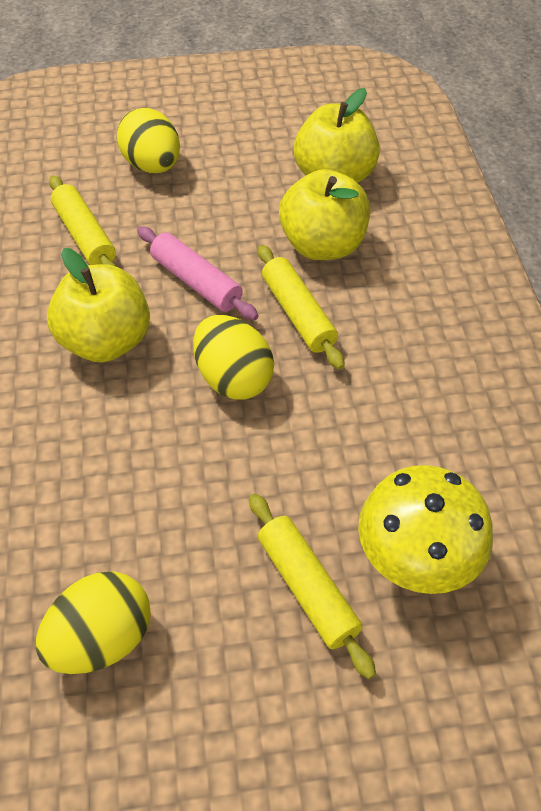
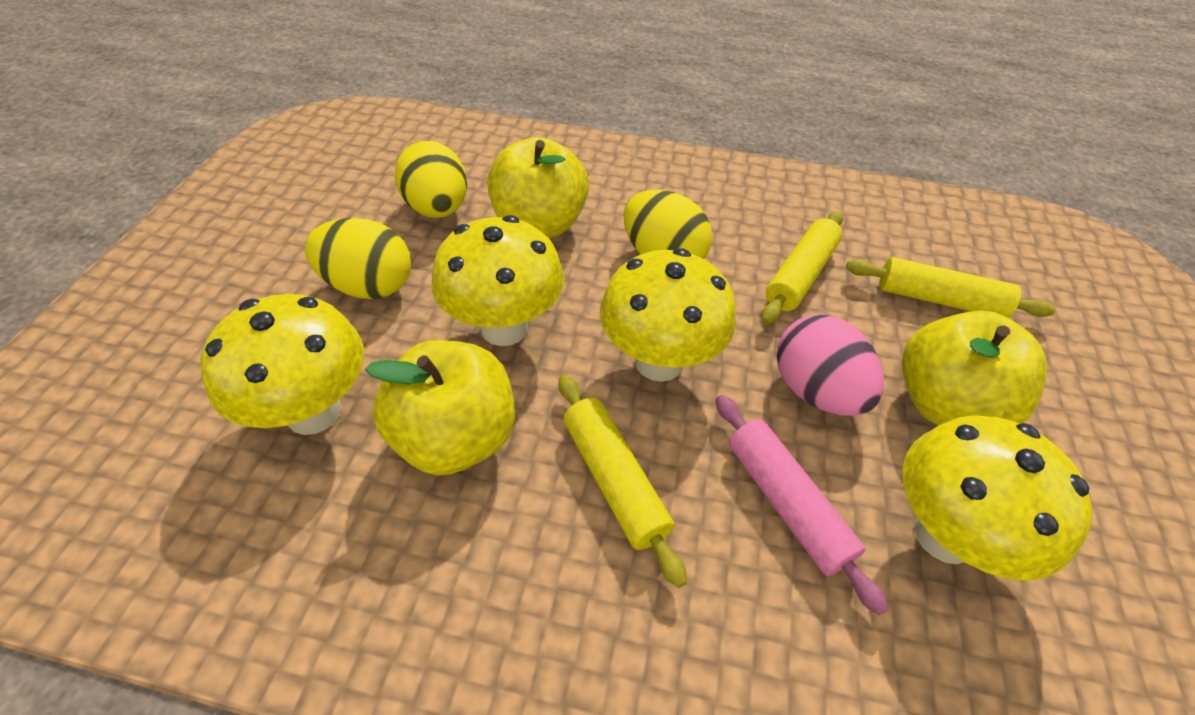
pink egg: 0 -> 1
yellow mushroom: 1 -> 4

